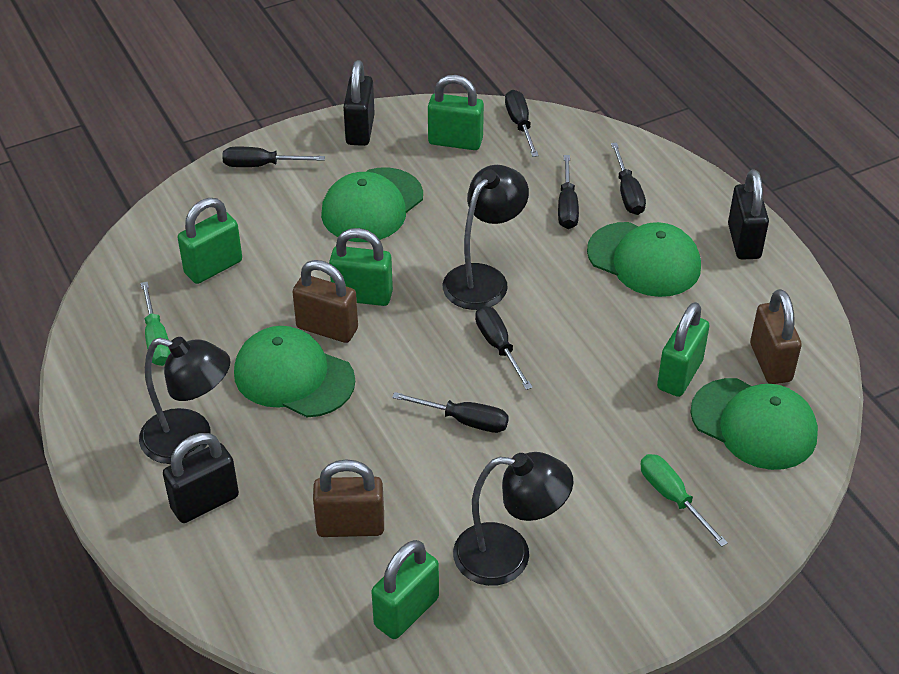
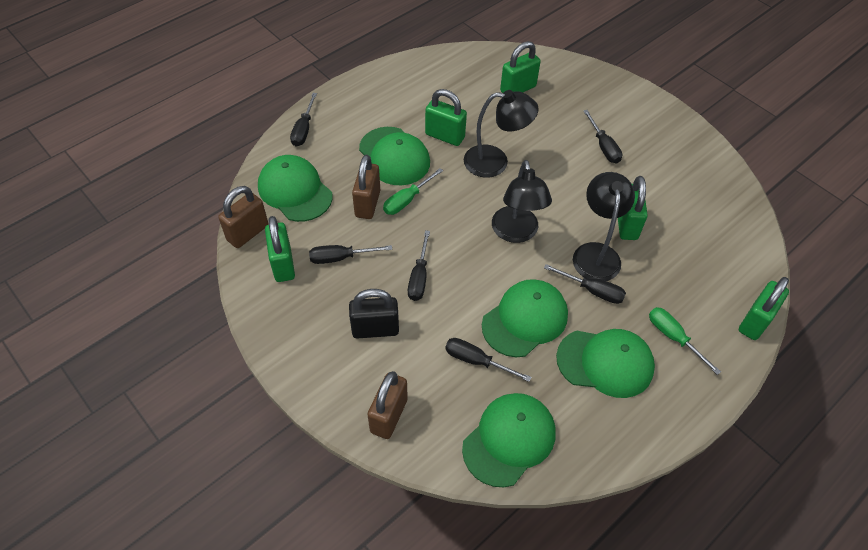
black padlock: 3 -> 1
green cap: 4 -> 5

